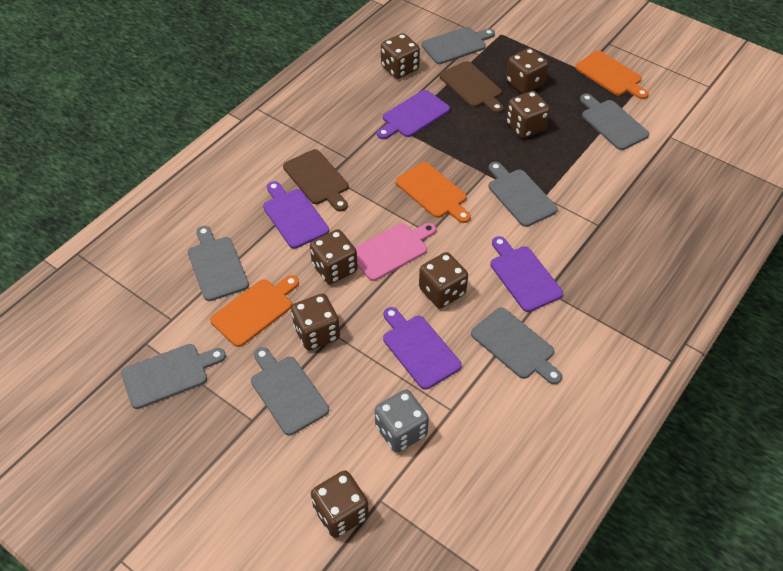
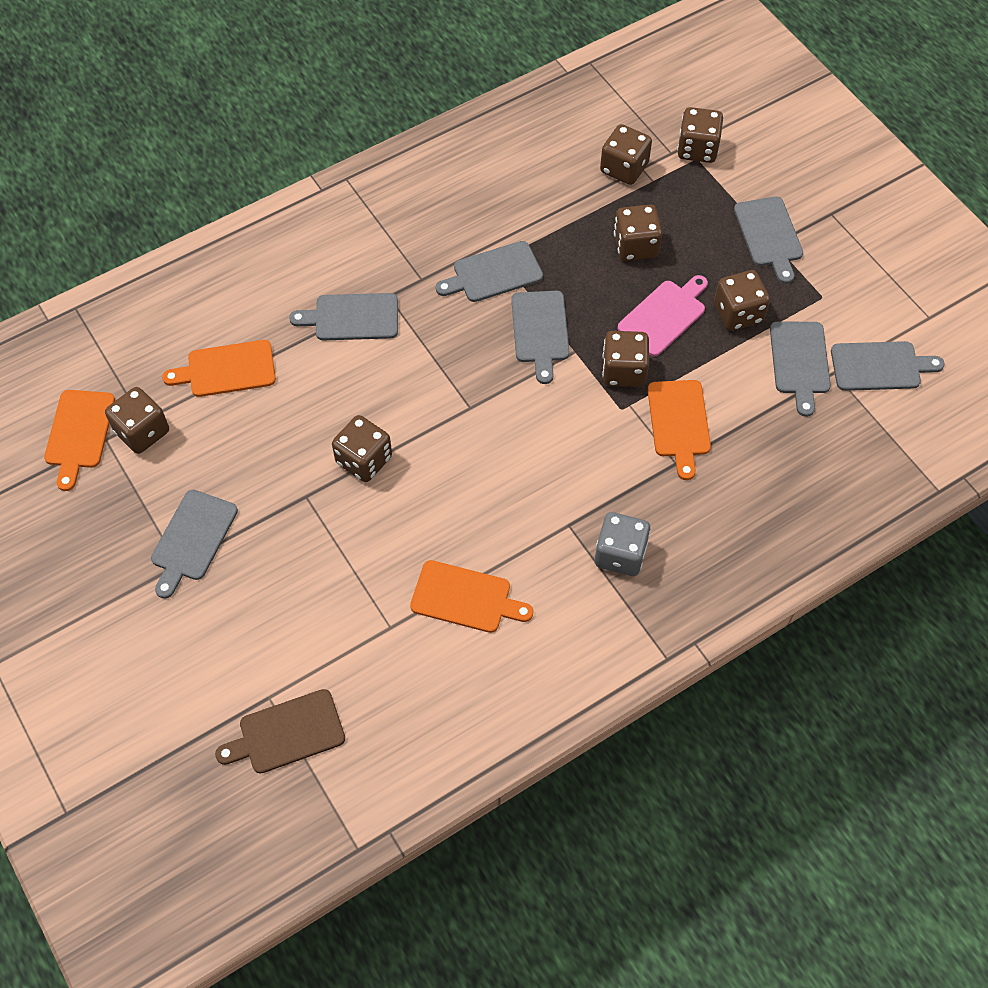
brown cutting board: 2 -> 1
orange cutting board: 3 -> 4
purple cutting board: 4 -> 0

